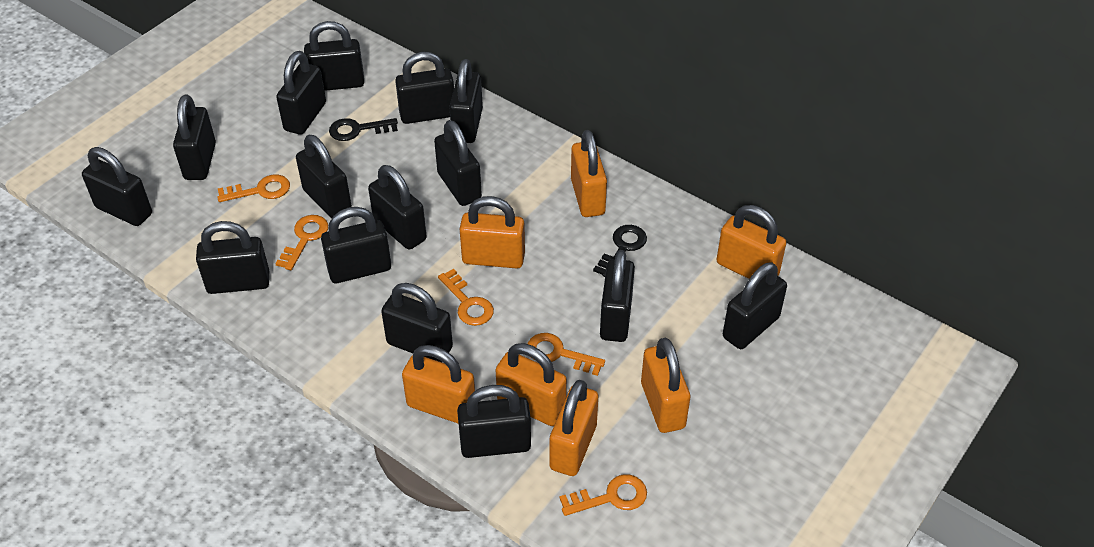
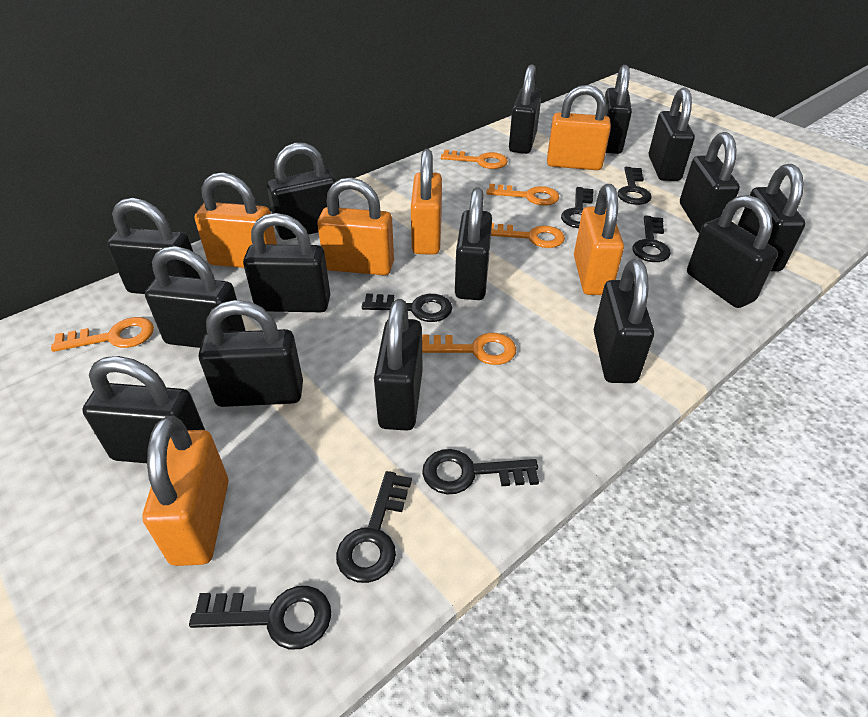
black key: 2 -> 7
orange padlock: 7 -> 6

